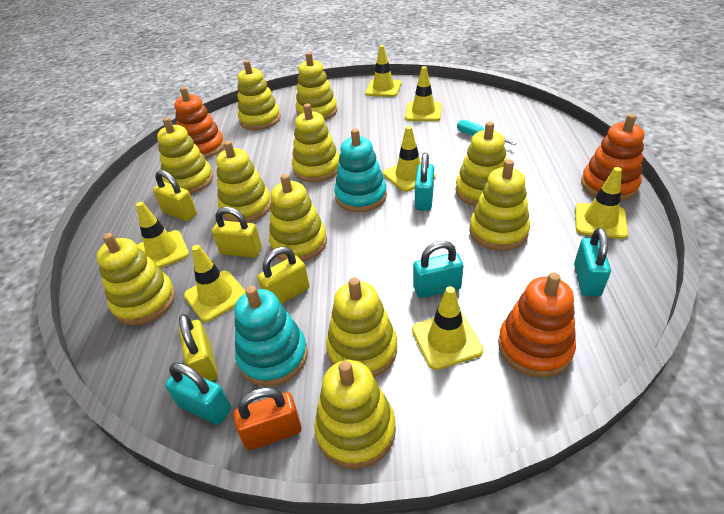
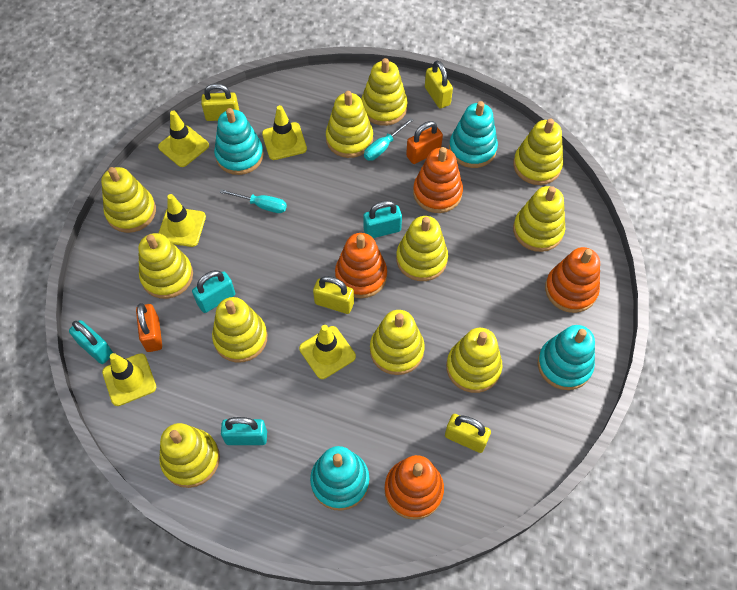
orange padlock: 1 -> 2
orange stacking toy: 3 -> 4
turquoise screwdriver: 1 -> 2
turquoise stacking toy: 2 -> 4
yellow traffic cone: 7 -> 5

